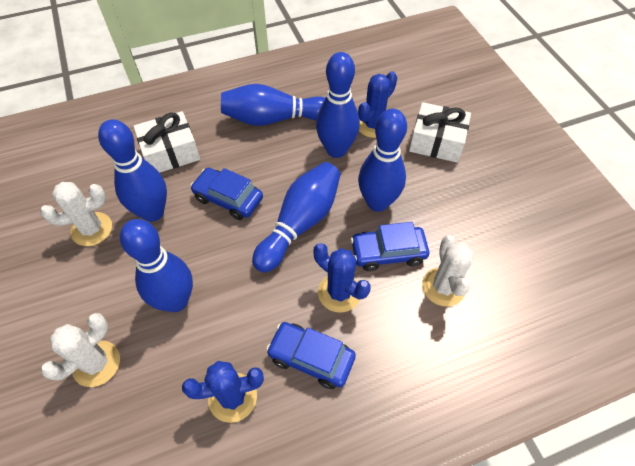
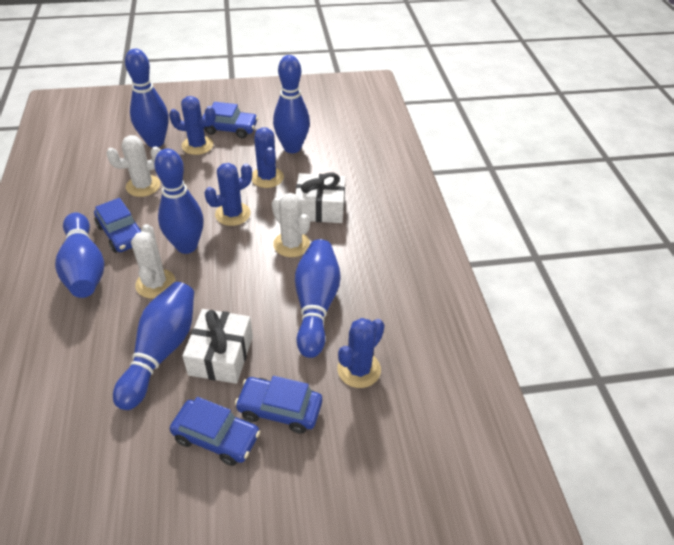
blue cactus: 3 -> 4
blue car: 3 -> 4

